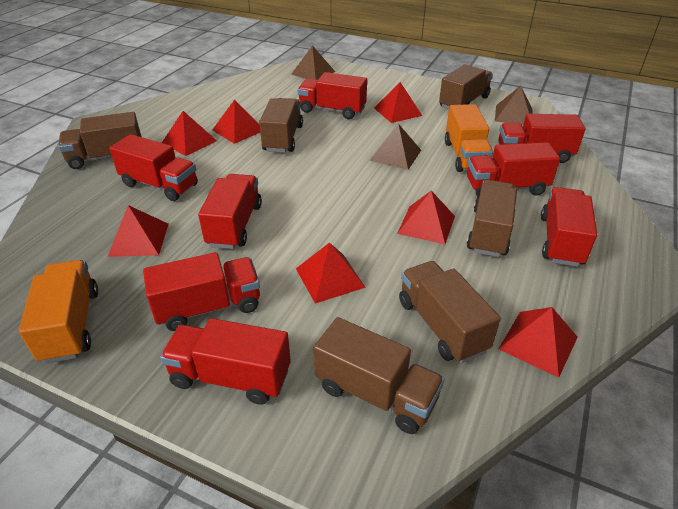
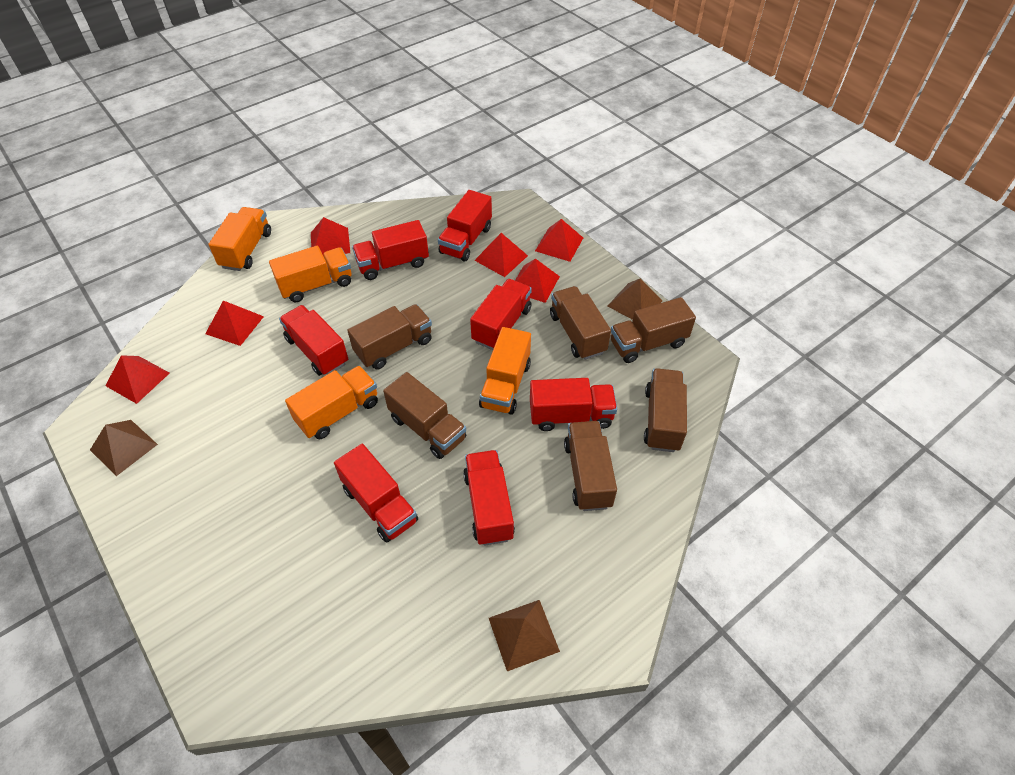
orange truck: 2 -> 4
red pyramid: 7 -> 6
red truck: 8 -> 7

